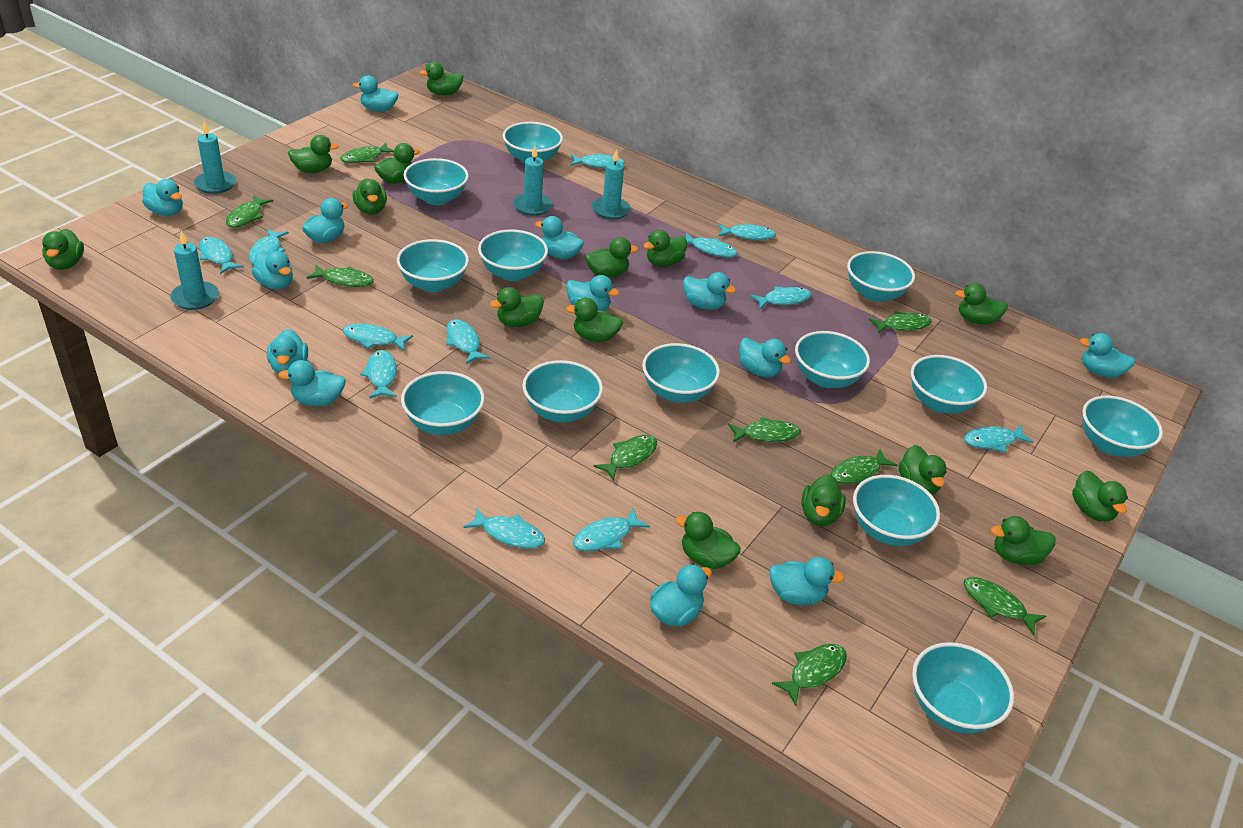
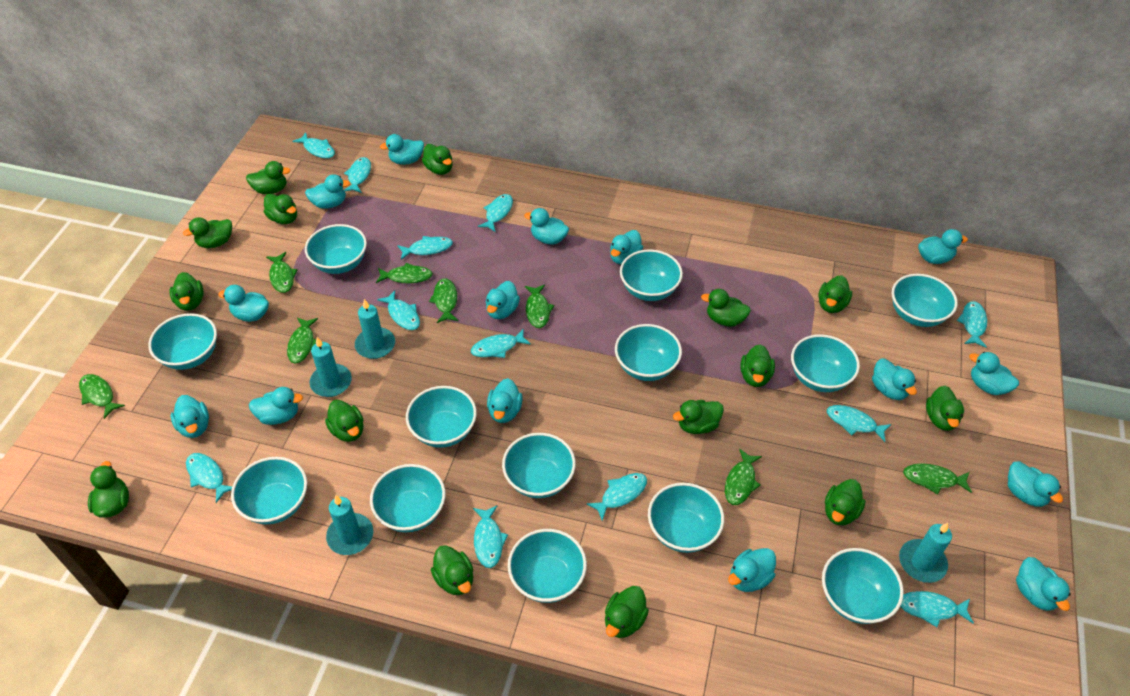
green fish: 9 -> 8
turquoise duck: 13 -> 15

